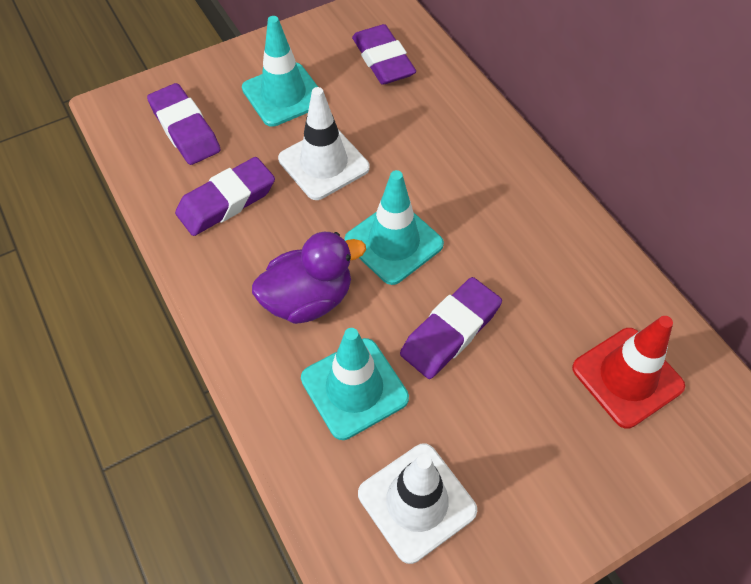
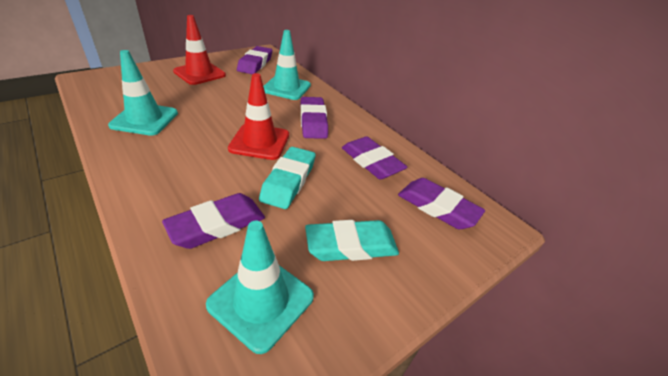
purple duck: 1 -> 0
purple eraser: 4 -> 5
red traffic cone: 1 -> 2
turquoise eraser: 0 -> 2
white traffic cone: 2 -> 0

